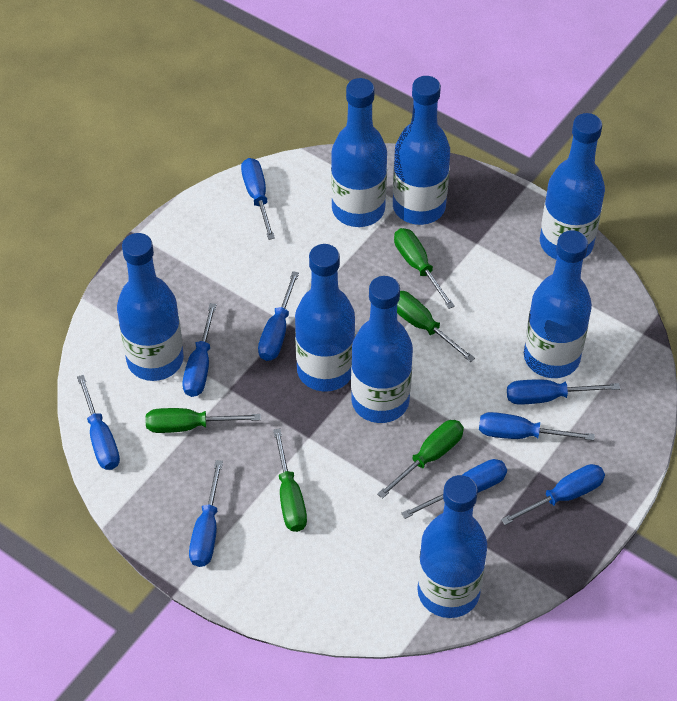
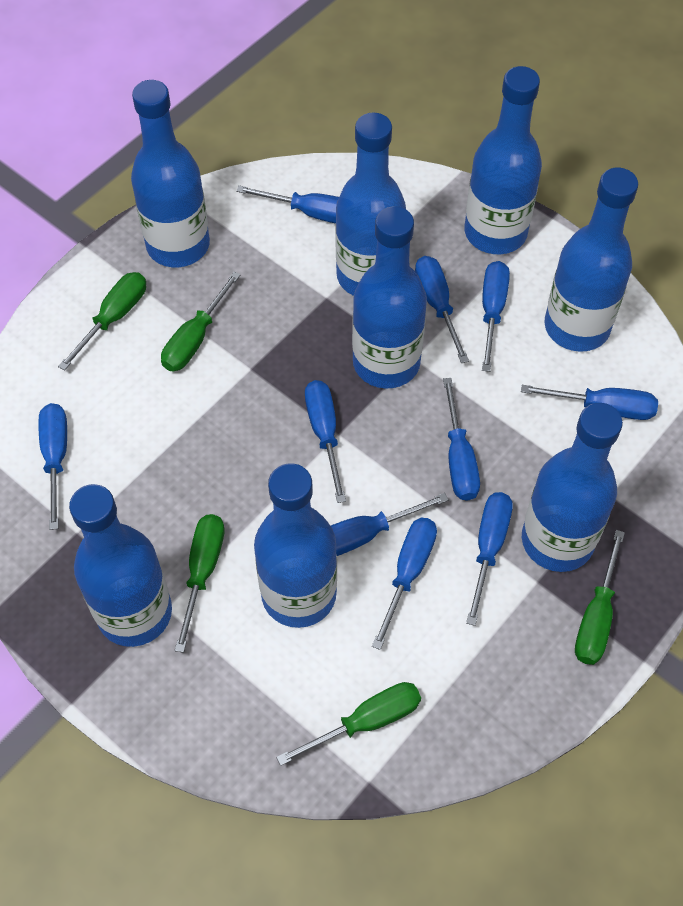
blue screwdriver: 9 -> 10

